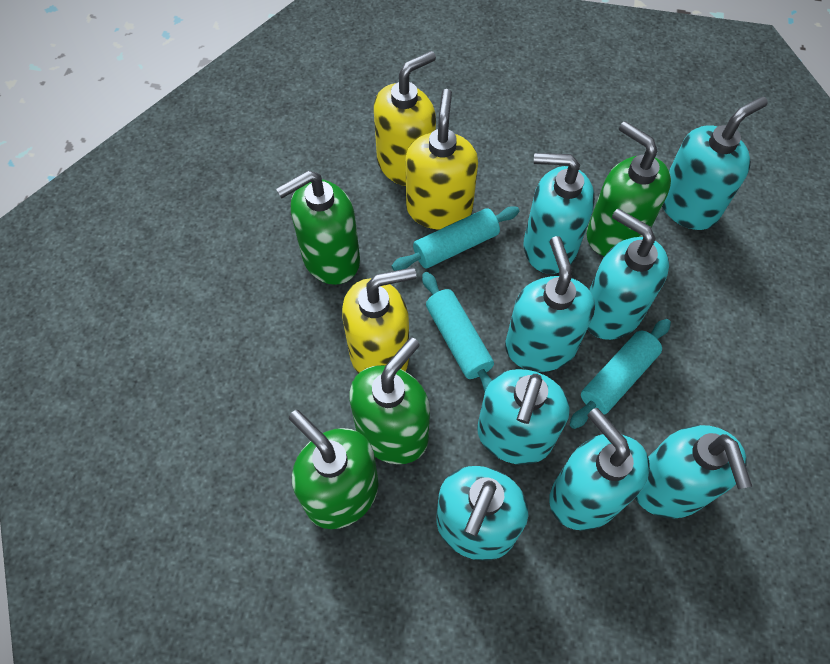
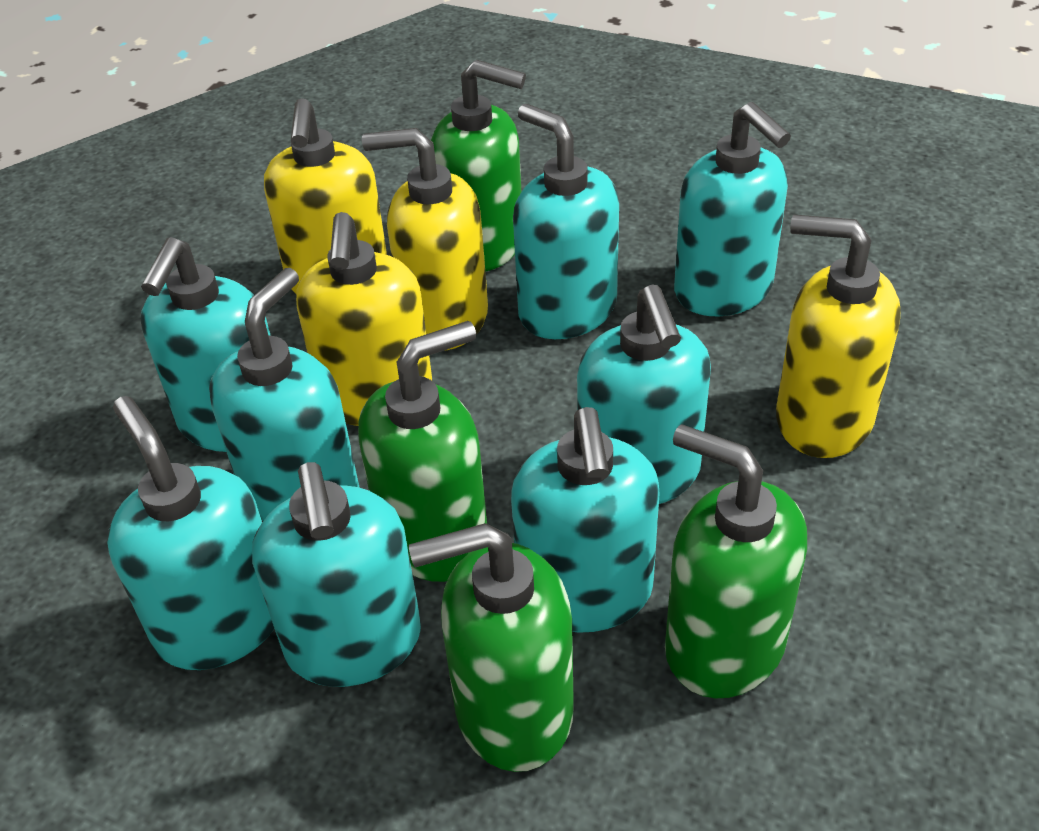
turquoise rolling pin: 3 -> 0
yellow soap dispenser: 3 -> 4

